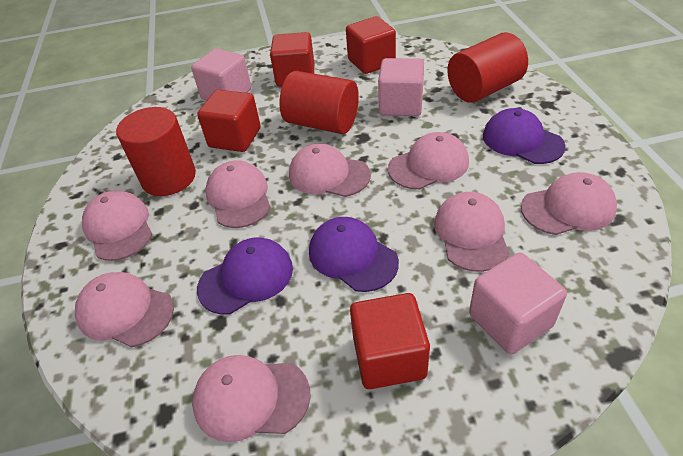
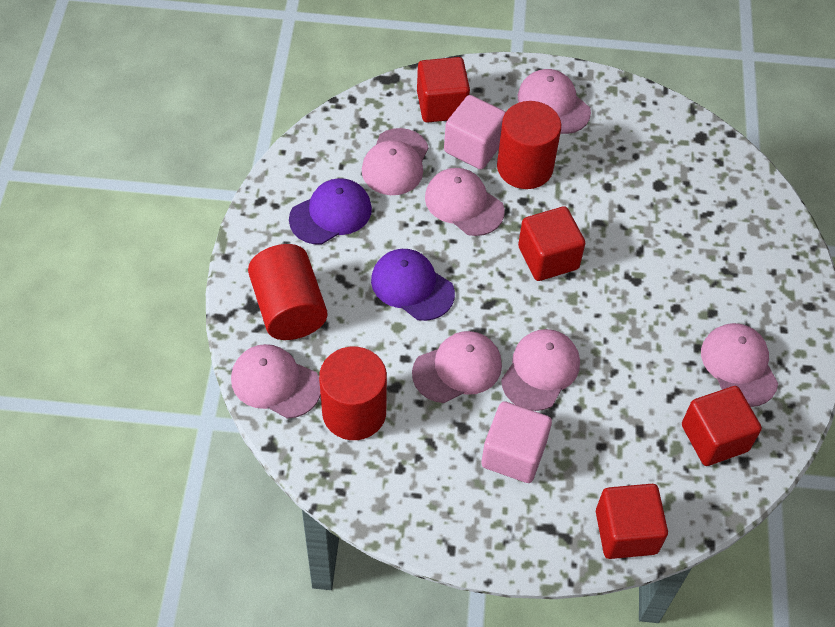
pink cap: 8 -> 7
pink cube: 3 -> 2
purple cap: 3 -> 2

